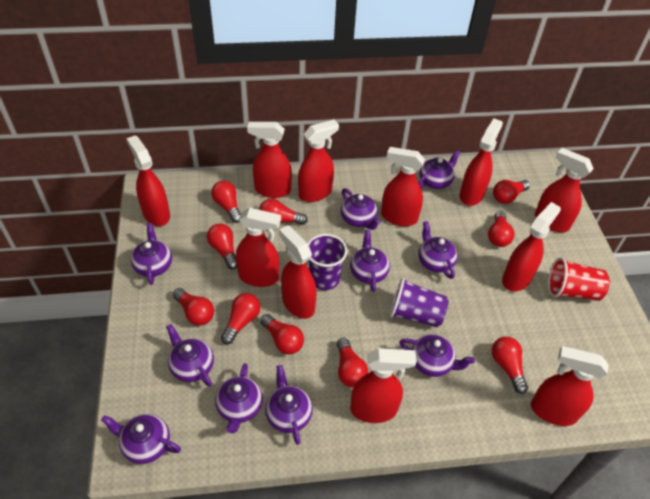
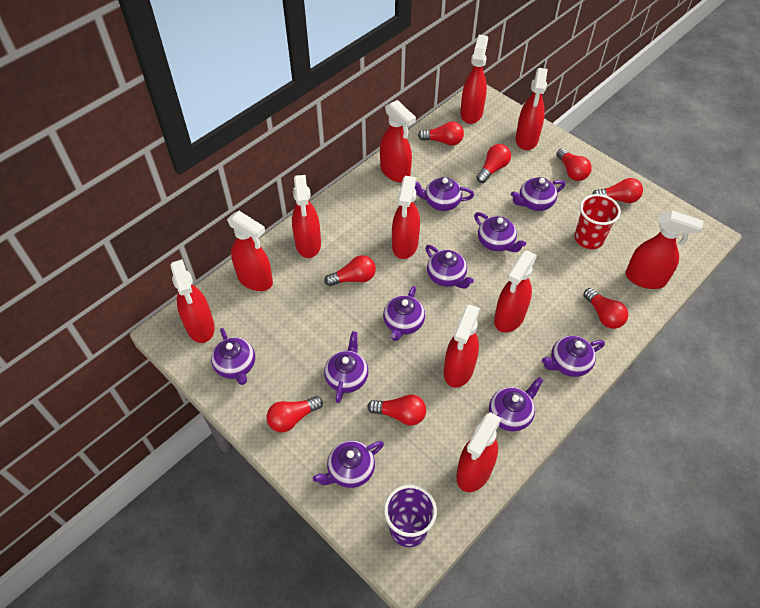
purple cup: 2 -> 1
red light bulb: 10 -> 8

